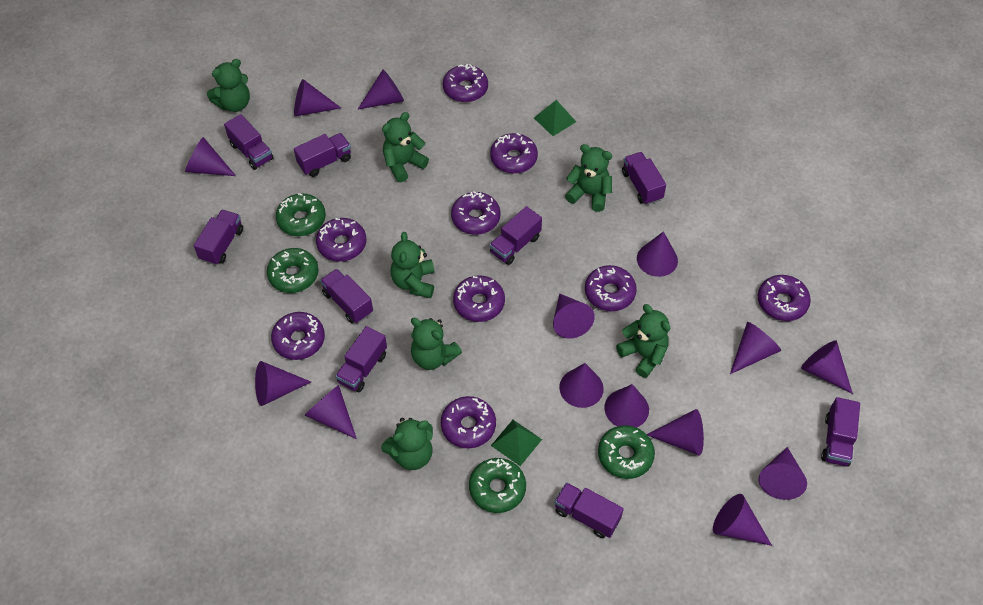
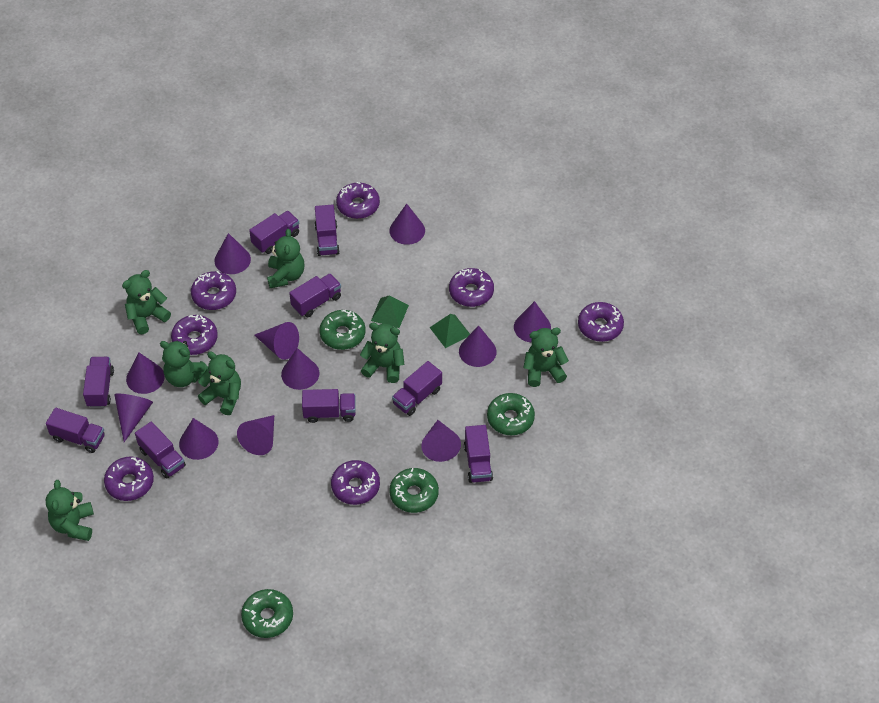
purple cone: 14 -> 11
purple donut: 9 -> 7

